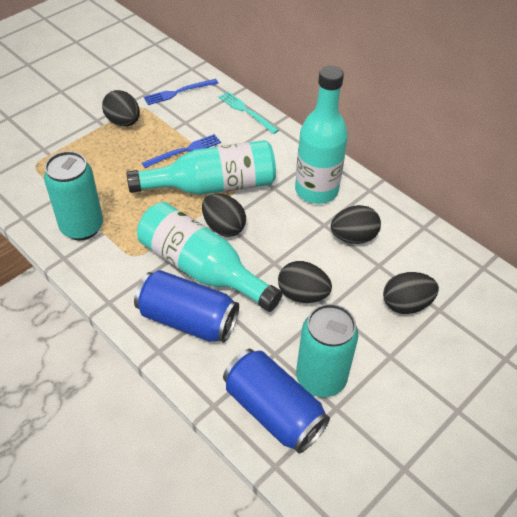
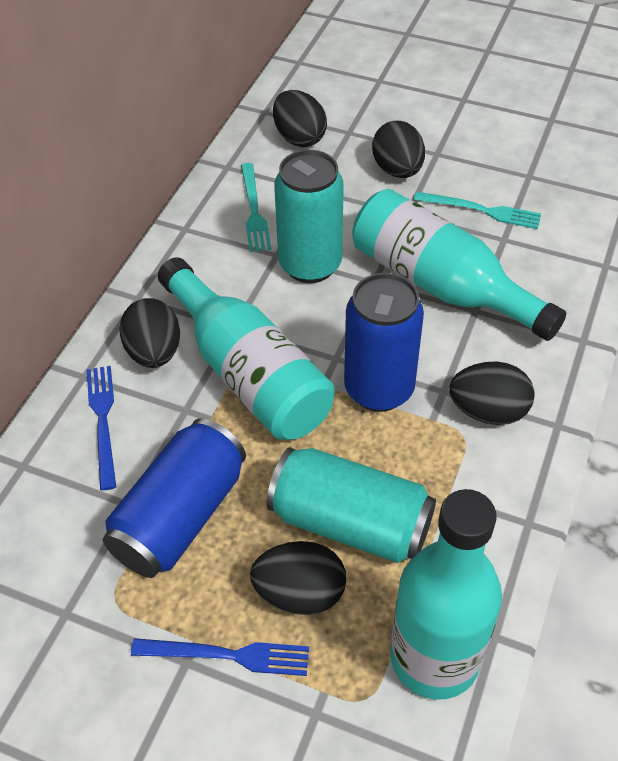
turquoise fork: 1 -> 2

